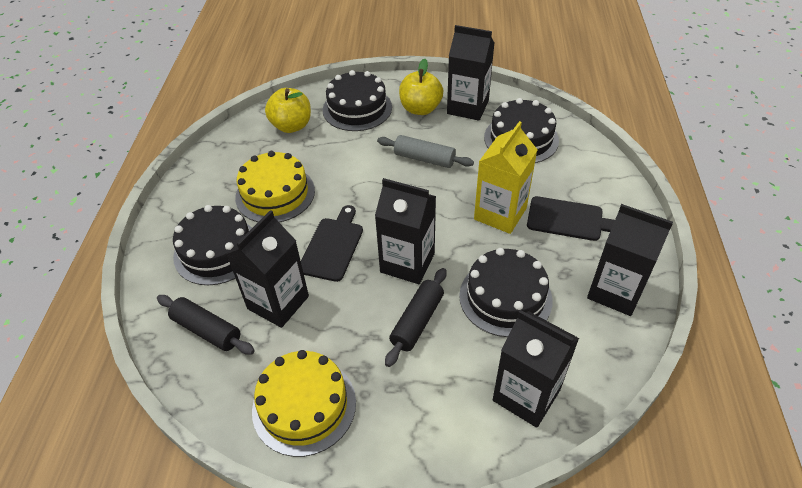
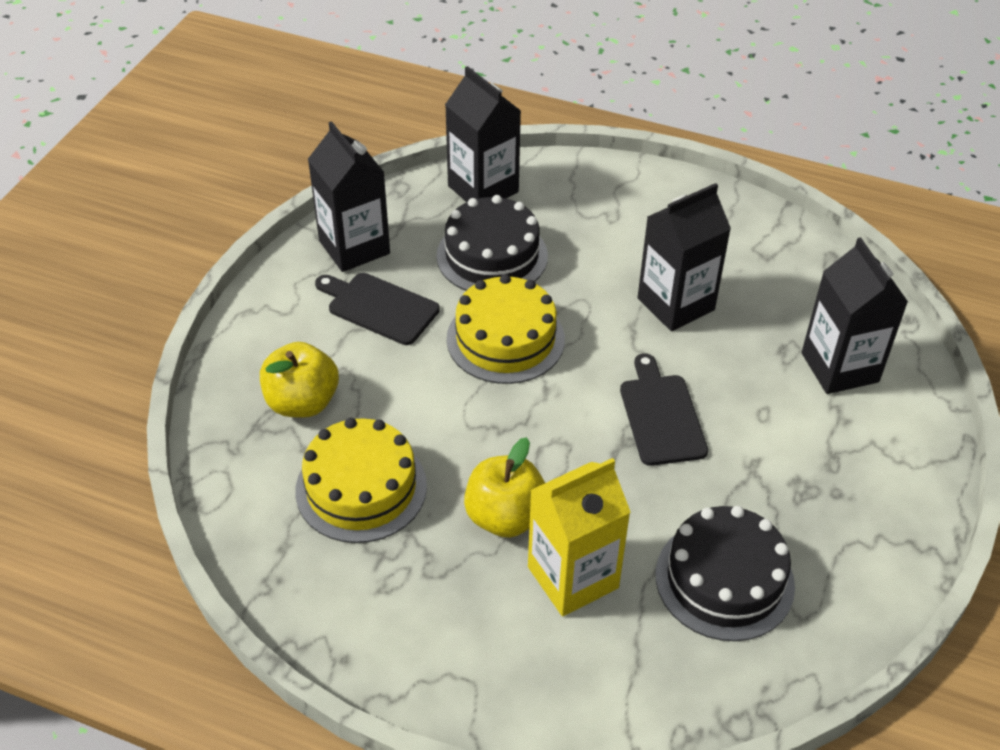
black cake: 4 -> 2
black carton: 5 -> 4
black rolling pin: 2 -> 0
grey rolling pin: 1 -> 0

